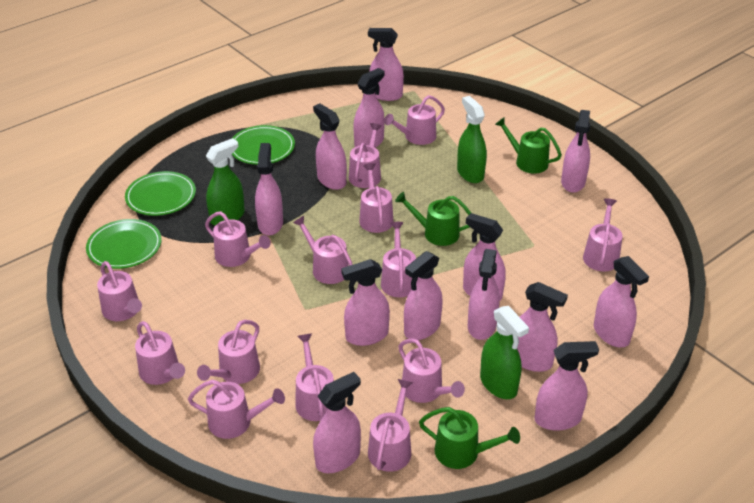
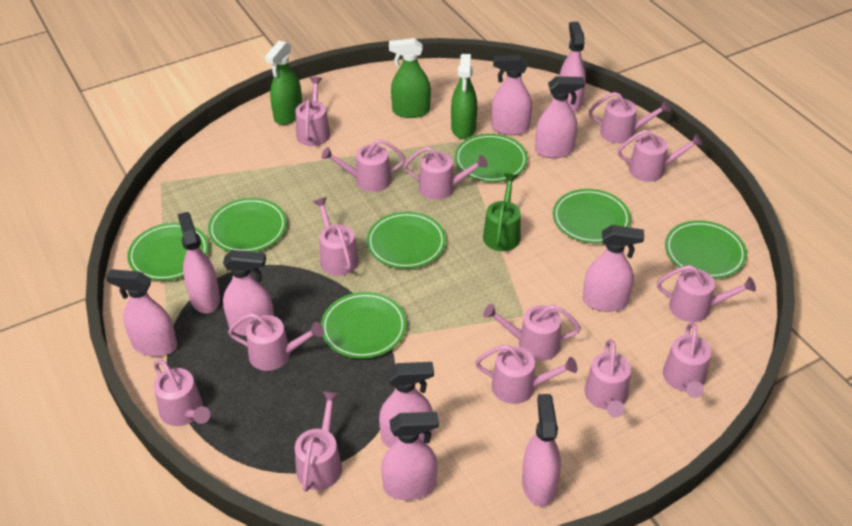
green plate: 3 -> 7
green watering can: 3 -> 1
pink spray bottle: 13 -> 10

